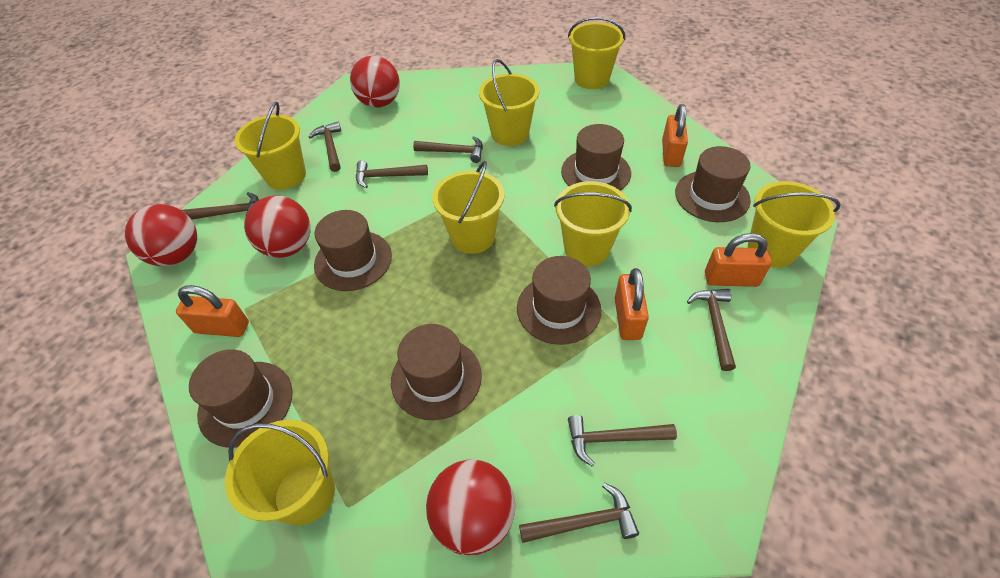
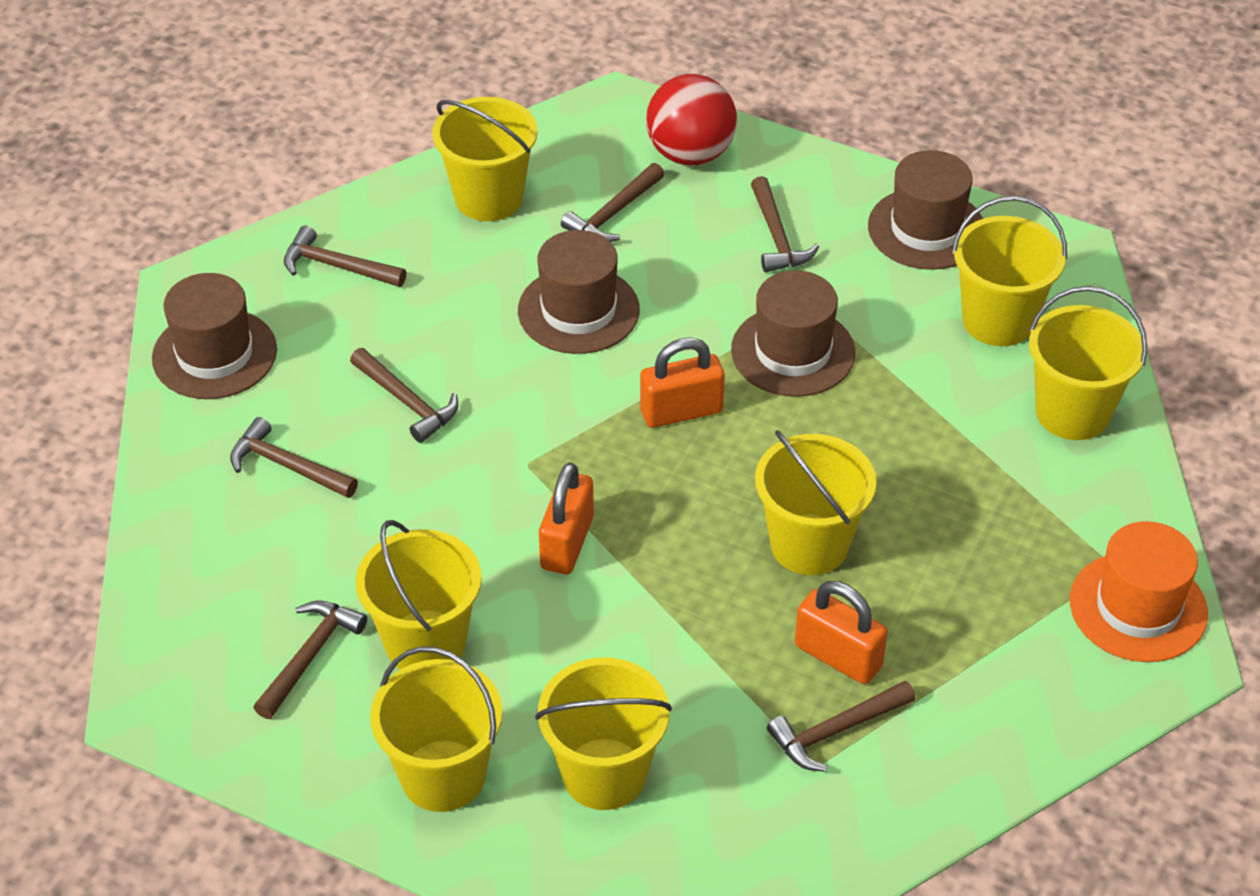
brown hat: 6 -> 4
orange hat: 0 -> 1
orange padlock: 4 -> 3
red ball: 4 -> 1

